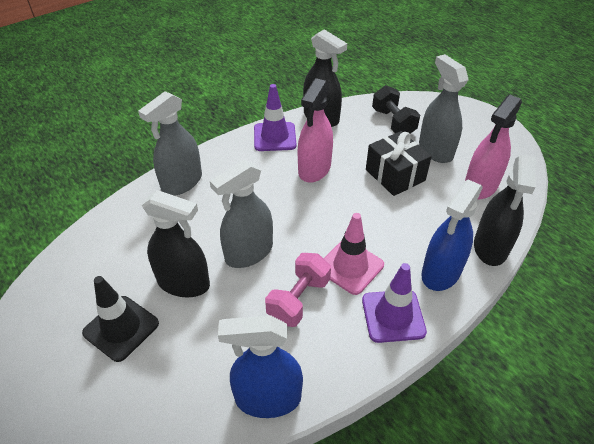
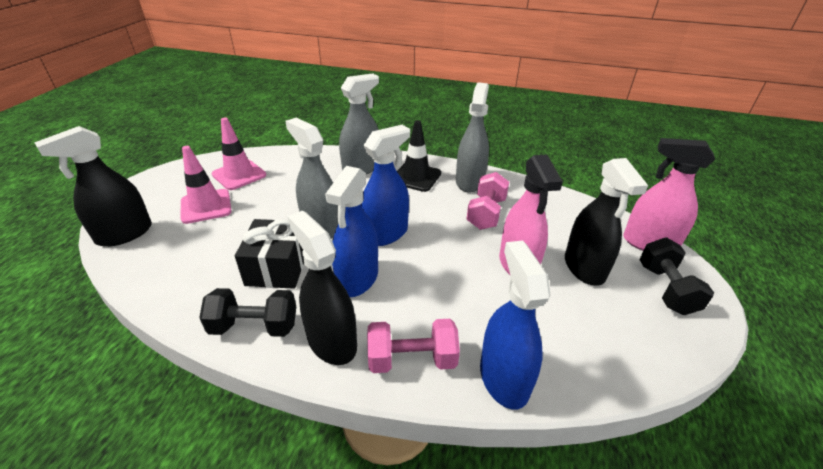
black dumbbell: 1 -> 2
blue spray bottle: 2 -> 3
pink dumbbell: 1 -> 2
pink traffic cone: 1 -> 2
purple traffic cone: 2 -> 0

